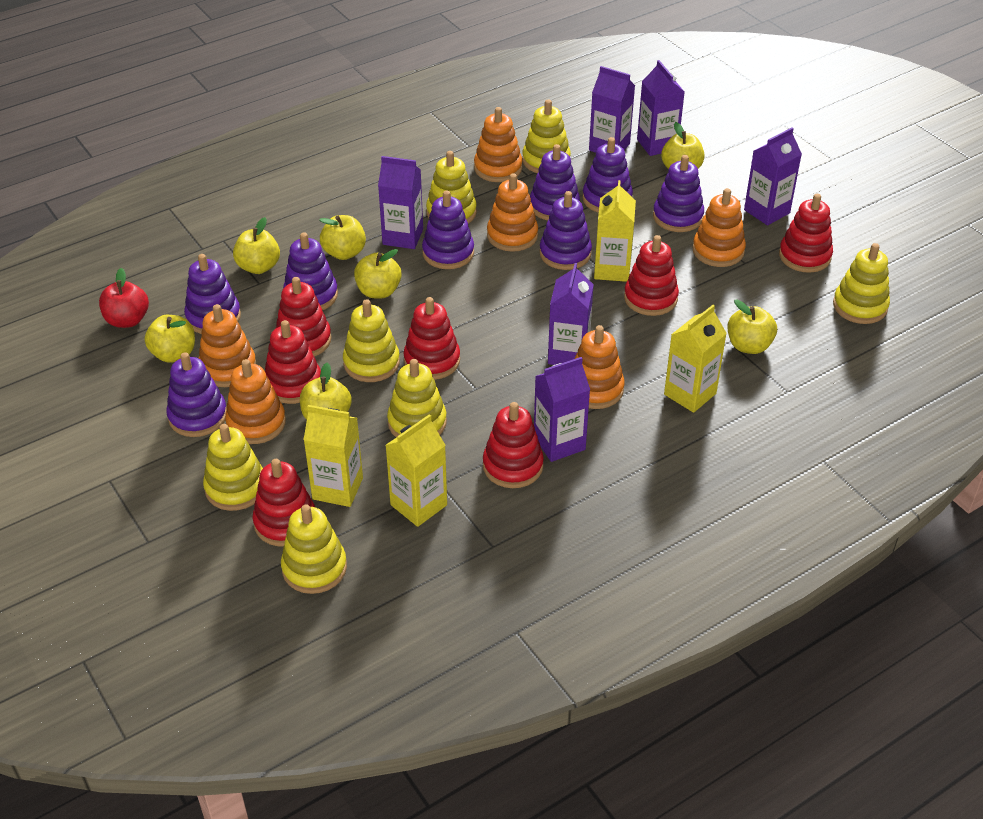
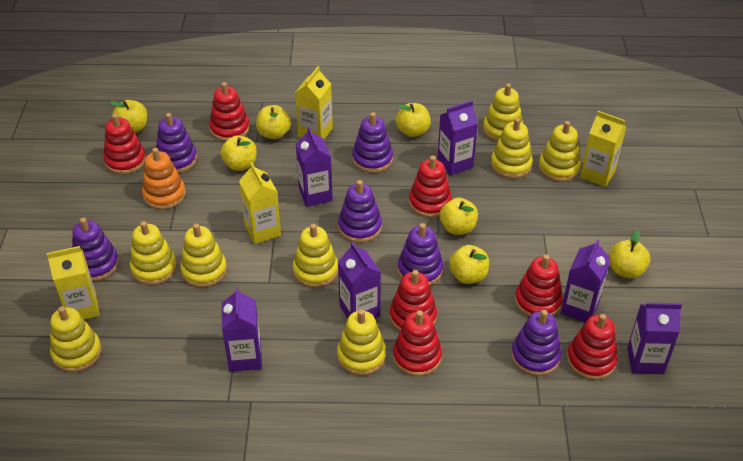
orange stacking toy: 6 -> 1
purple stacking toy: 8 -> 6
red apple: 1 -> 0
yellow stacking toy: 7 -> 8

